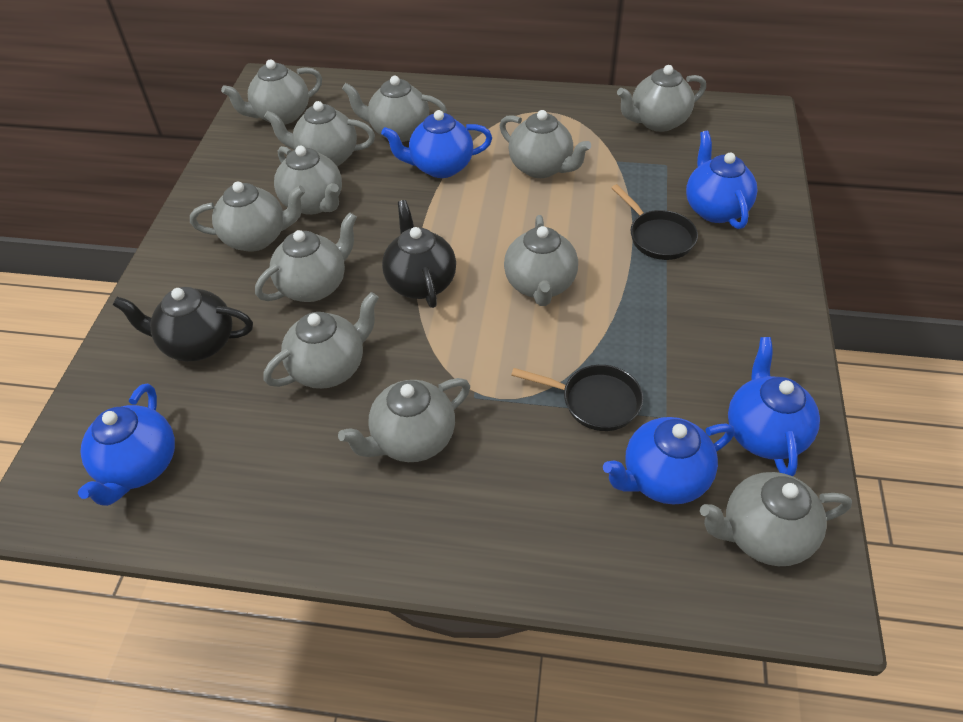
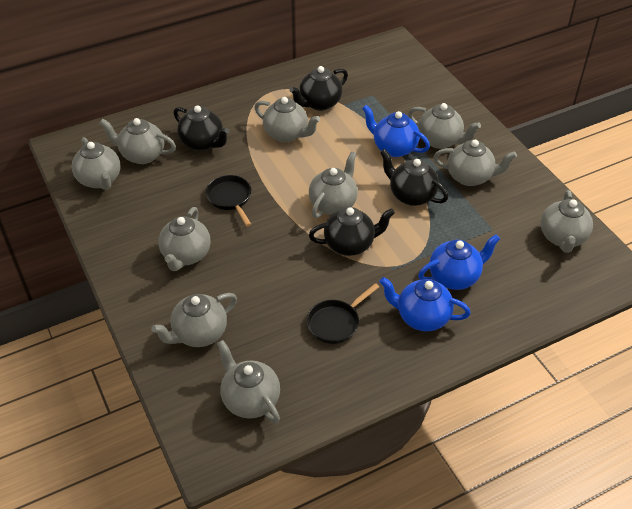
black teapot: 2 -> 4
blue teapot: 5 -> 3
grey teapot: 12 -> 10

